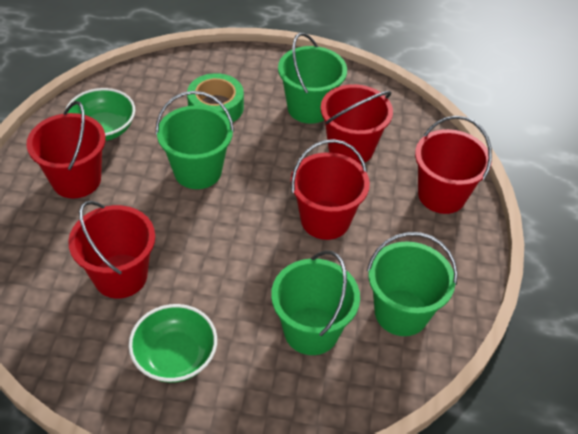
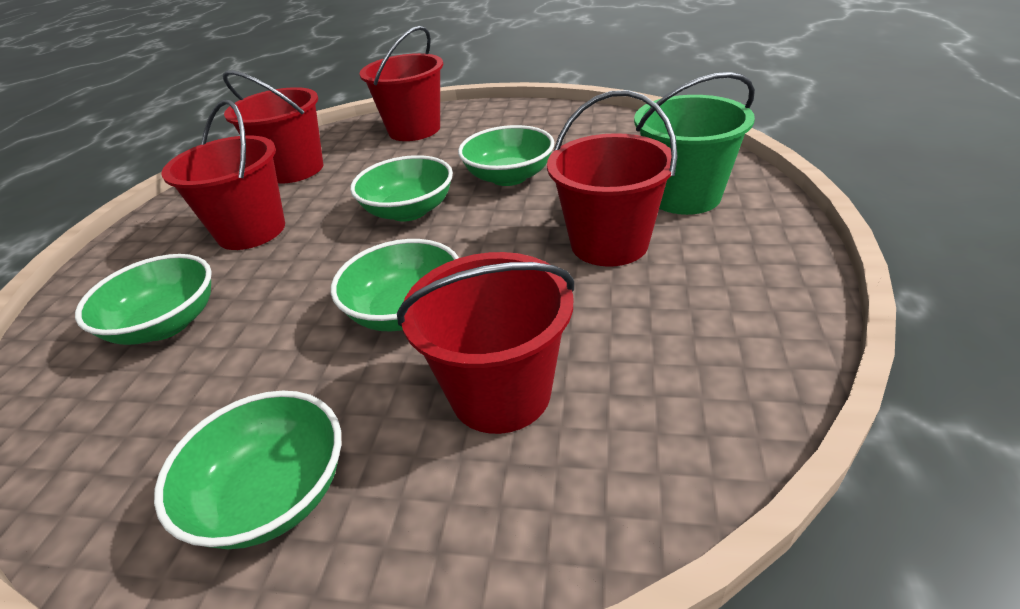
green bowl: 2 -> 5
green bucket: 4 -> 1
green tape: 1 -> 0

